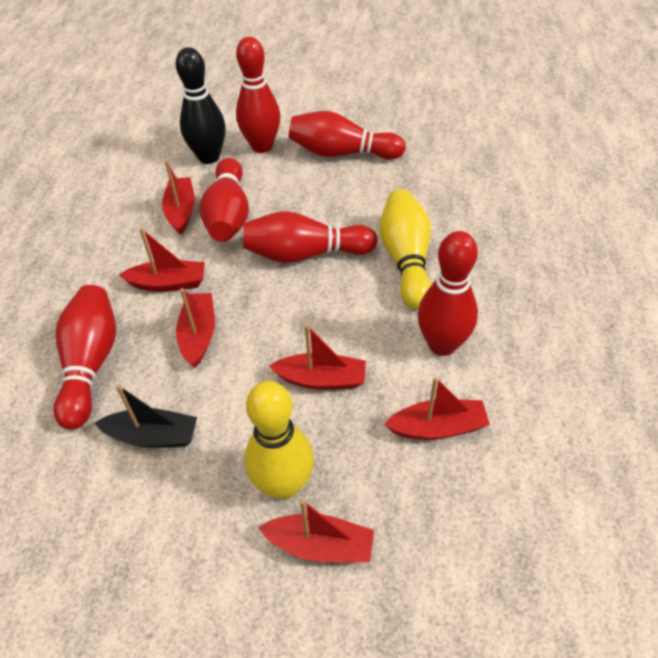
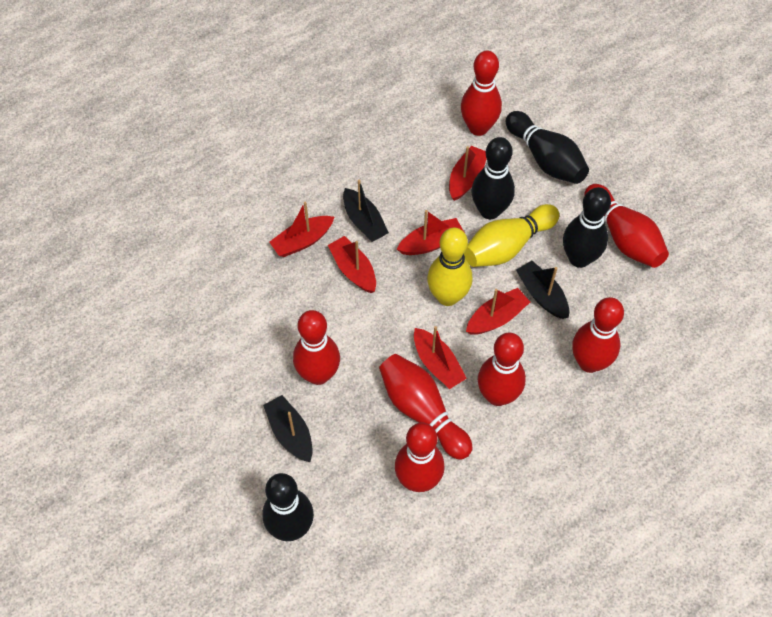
black boat: 1 -> 3
black bowling pin: 1 -> 4
red bowling pin: 6 -> 7

